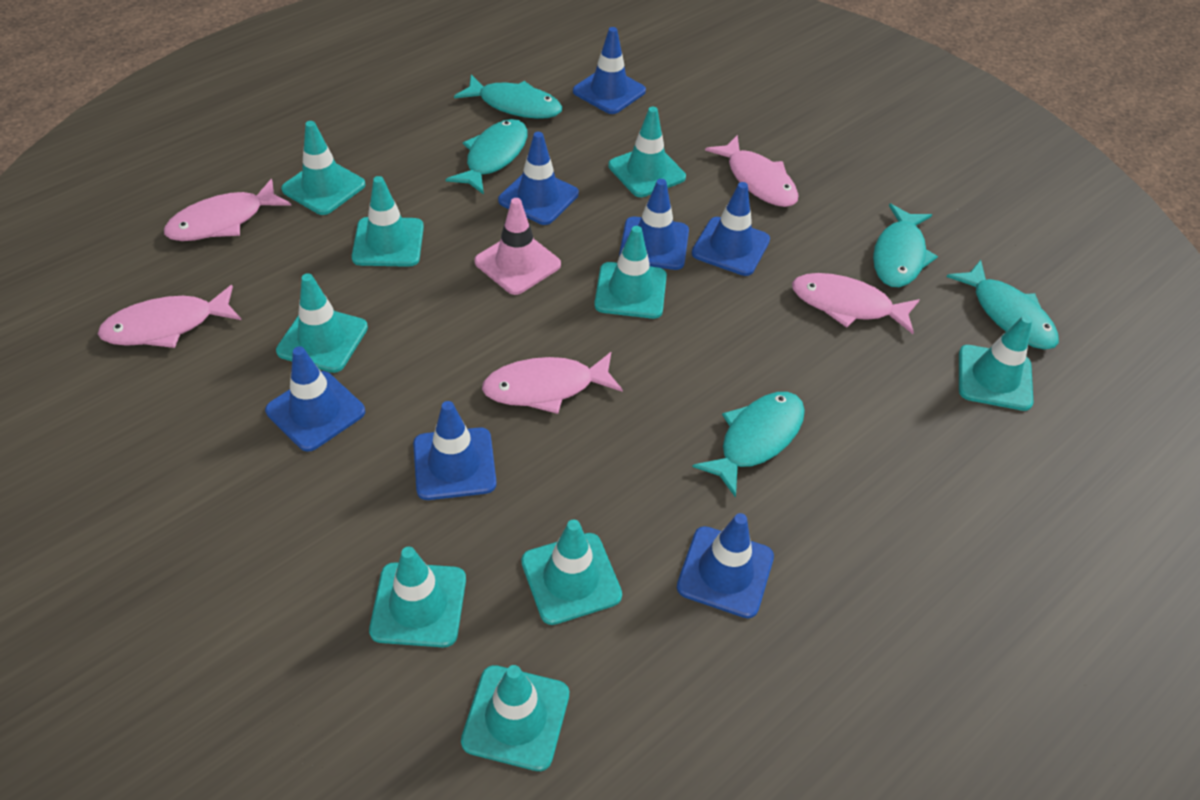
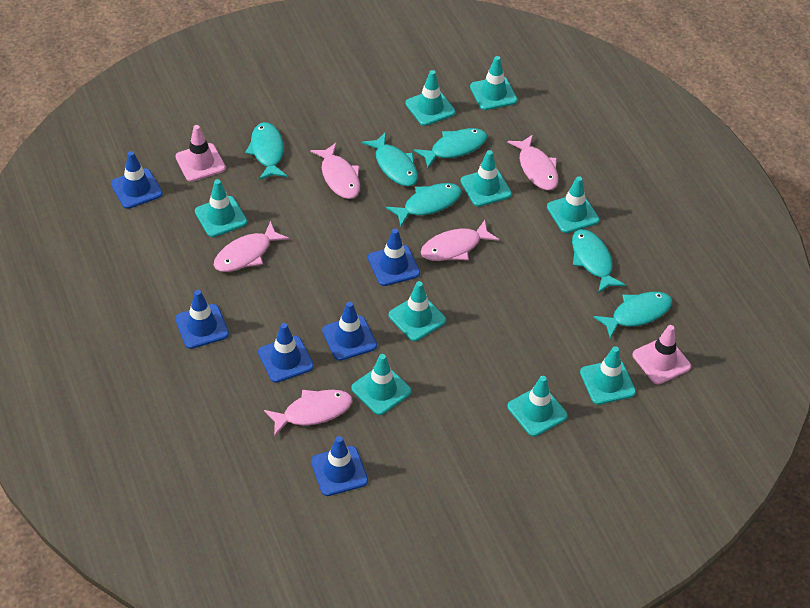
blue traffic cone: 7 -> 6
pink traffic cone: 1 -> 2
turquoise fish: 5 -> 6

